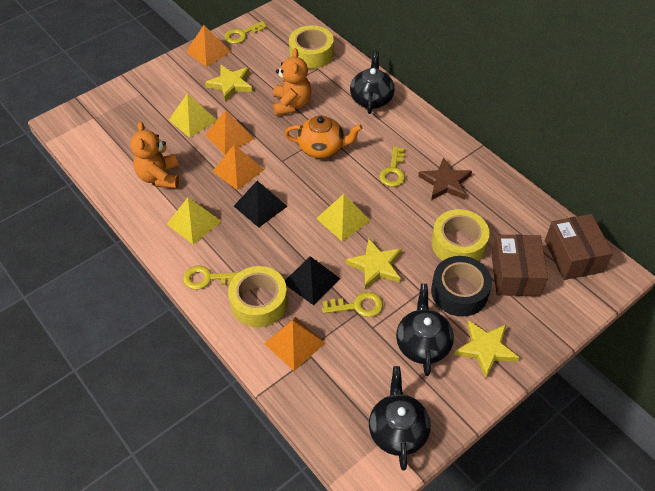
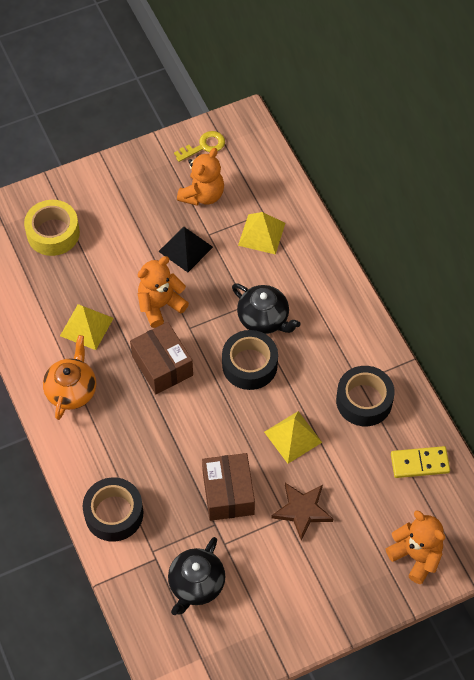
black pyramid: 2 -> 1
black tape: 1 -> 3
black teapot: 3 -> 2
orange pyramid: 4 -> 0
orange teddy bear: 2 -> 3
yellow domino: 0 -> 1
yellow key: 4 -> 1
yellow star: 3 -> 0
yellow tape: 3 -> 1

